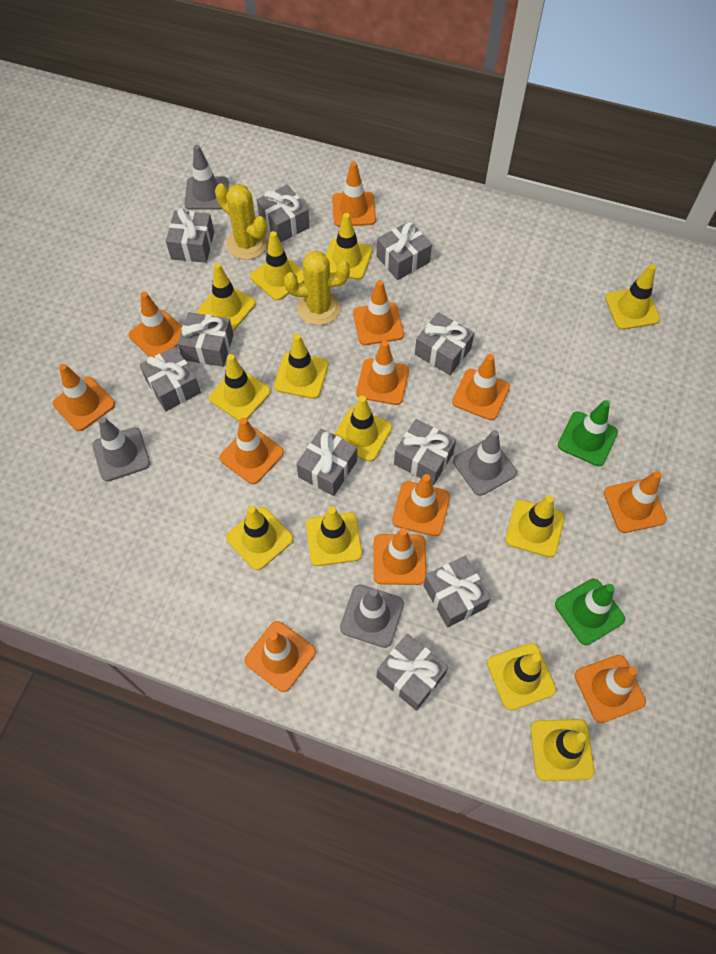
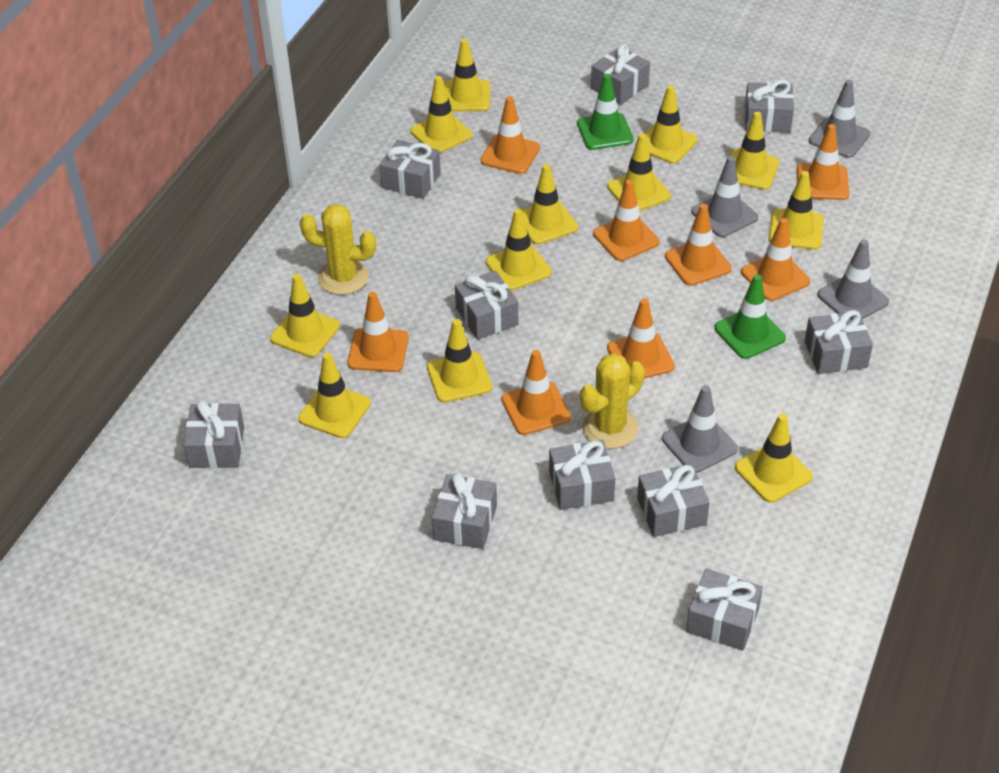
orange traffic cone: 12 -> 8

